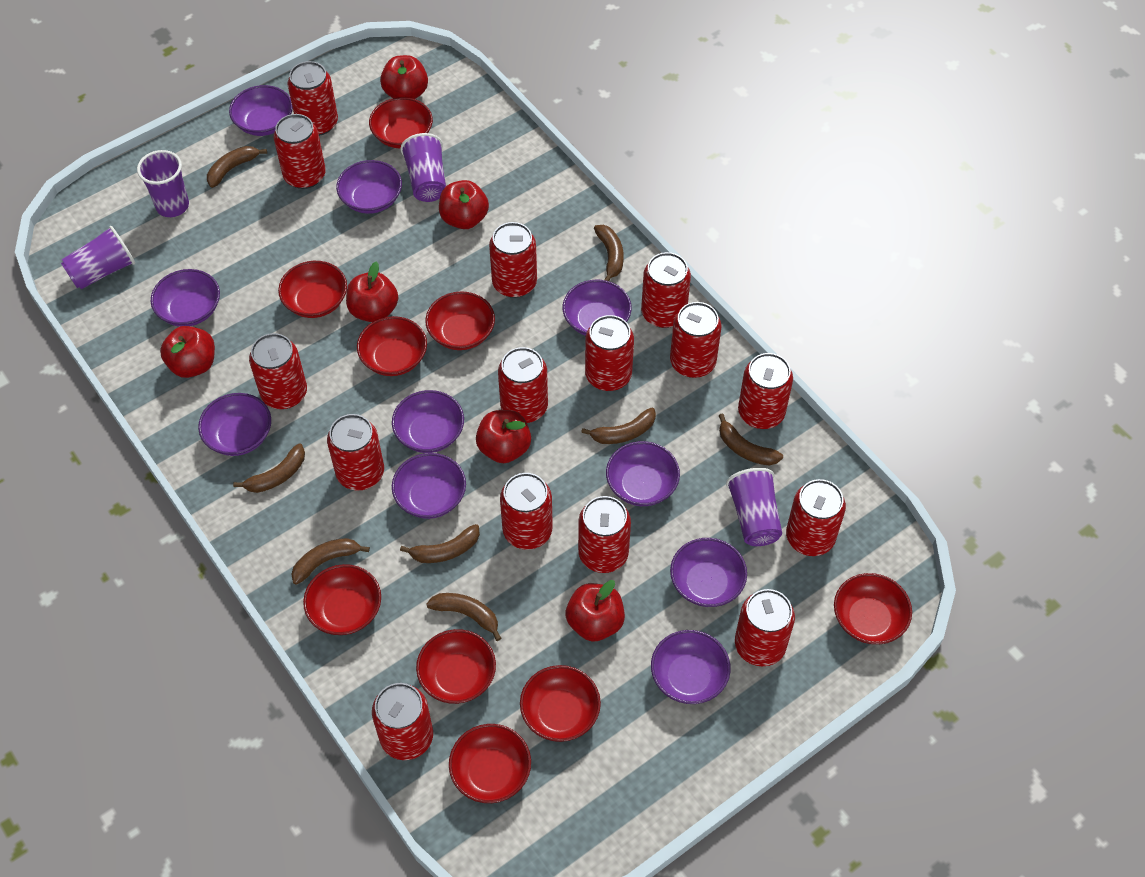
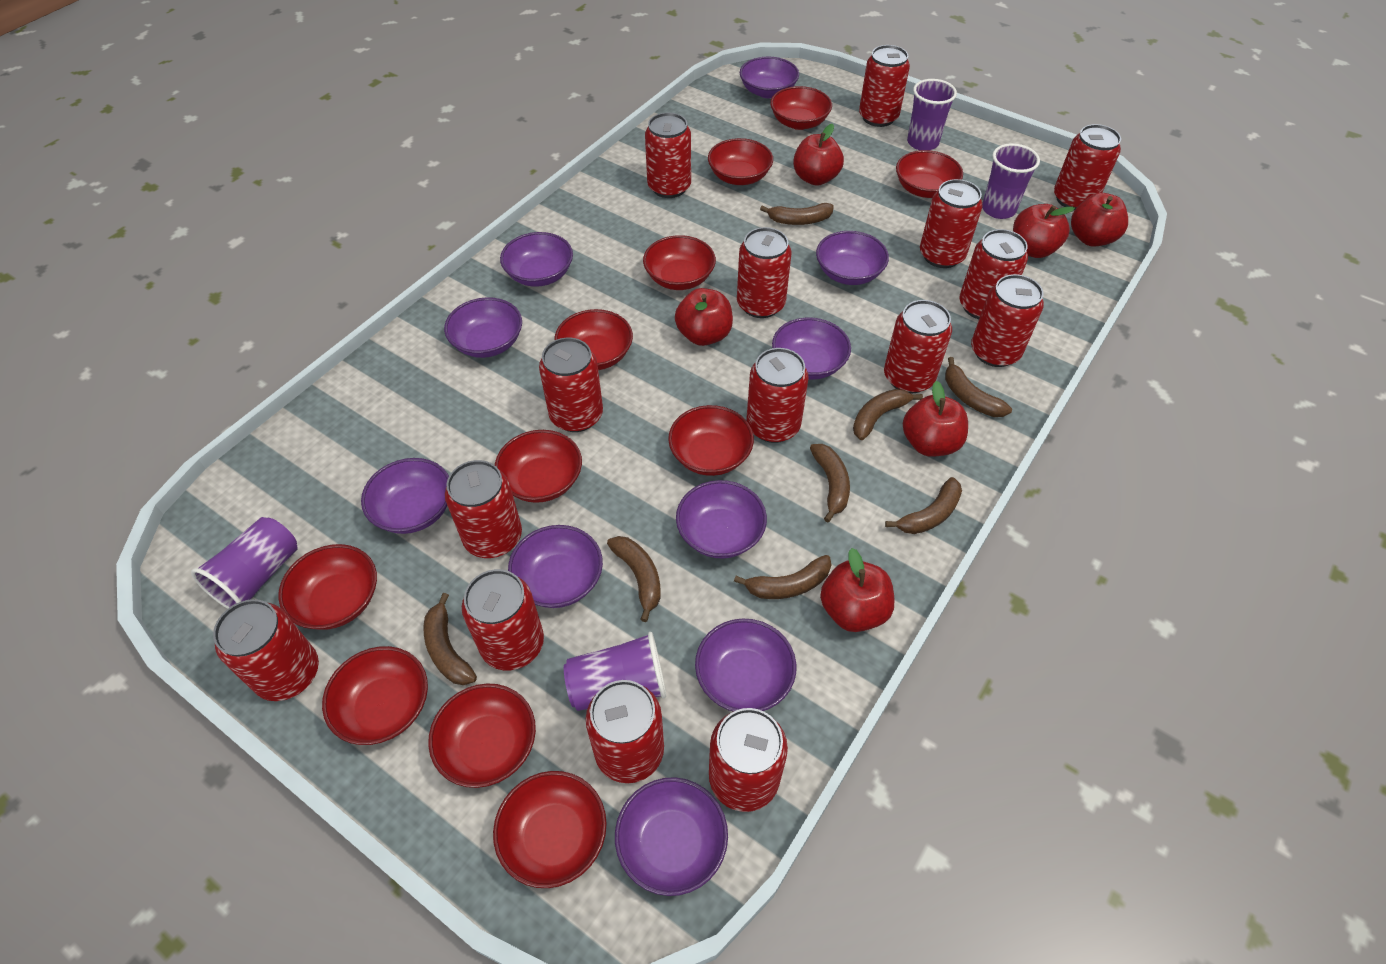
red bowl: 9 -> 11

